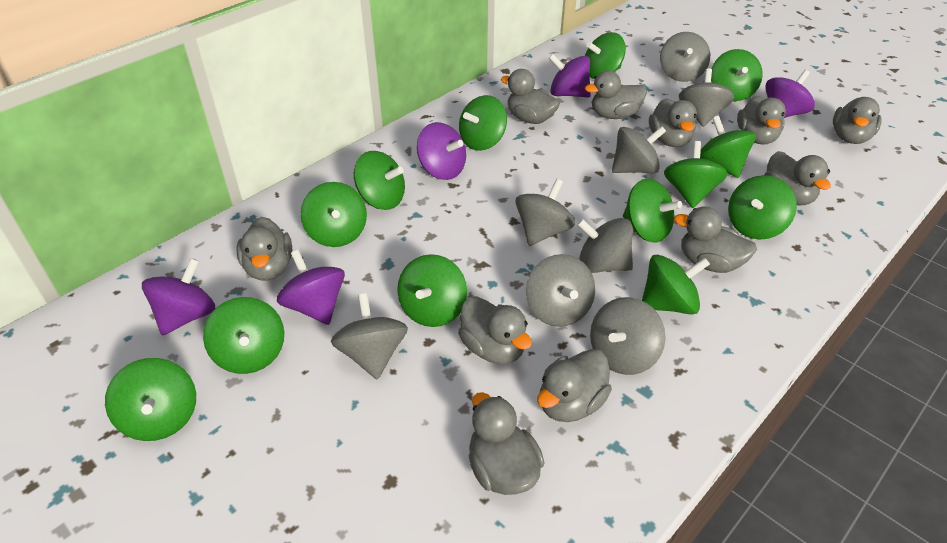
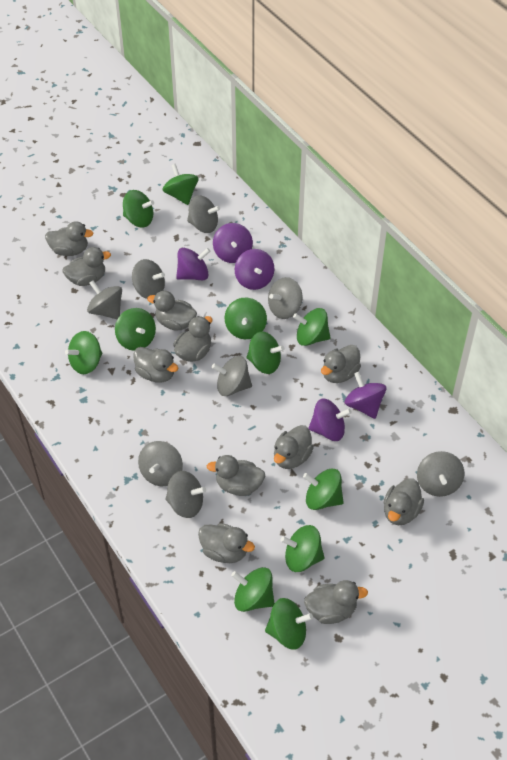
green spinning top: 13 -> 11

